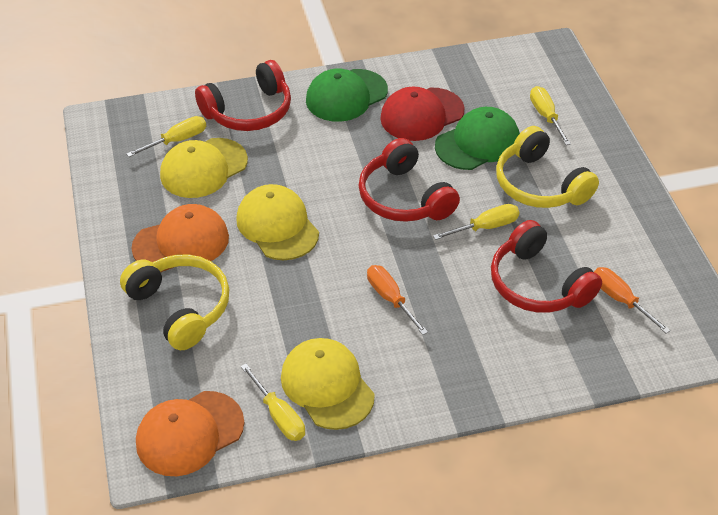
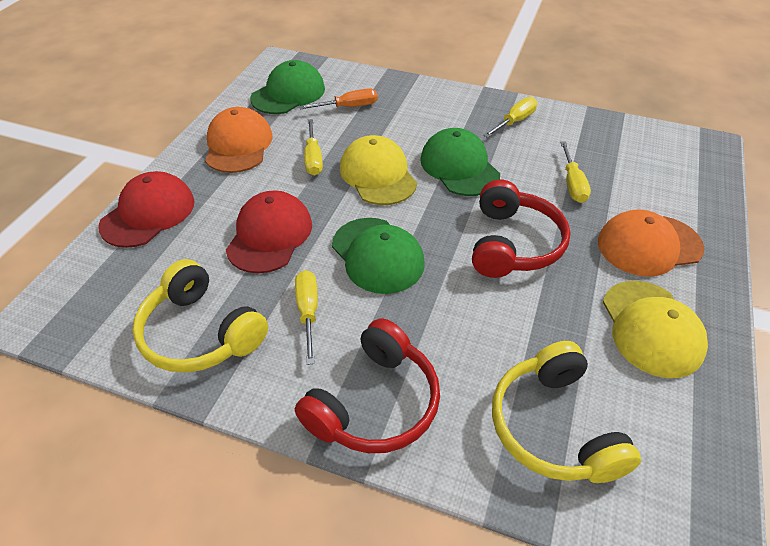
green cap: 2 -> 3
orange screwdriver: 2 -> 1
red cap: 1 -> 2
red headphones: 3 -> 2
yellow cap: 3 -> 2

